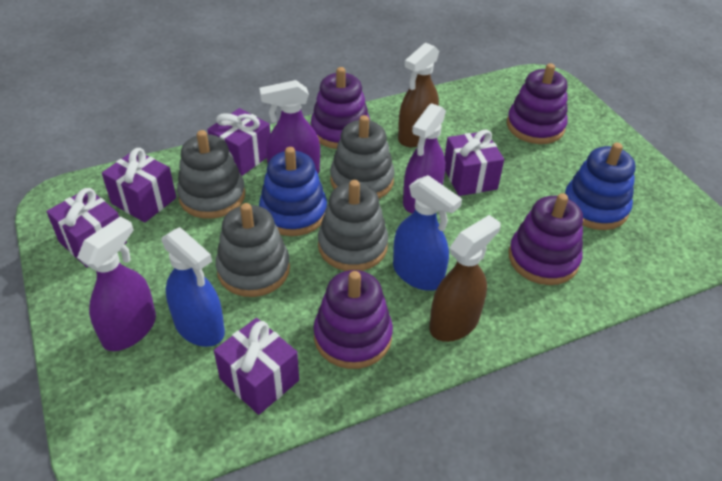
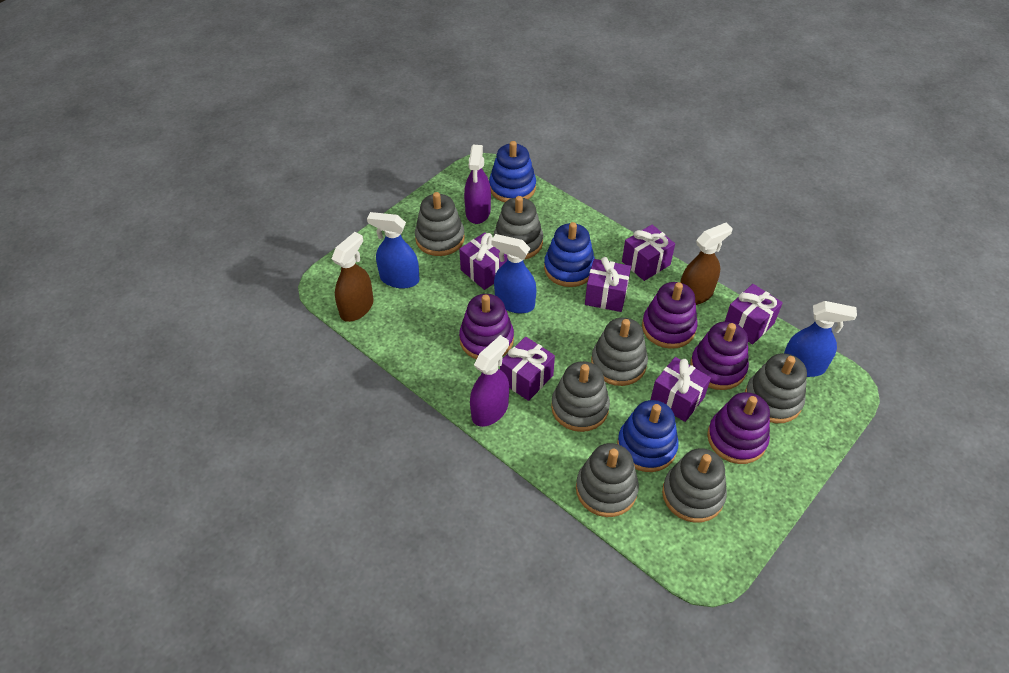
blue spray bottle: 2 -> 3
blue stacking toy: 2 -> 3
grey stacking toy: 4 -> 7
purple gift: 5 -> 6
purple spray bottle: 3 -> 2

